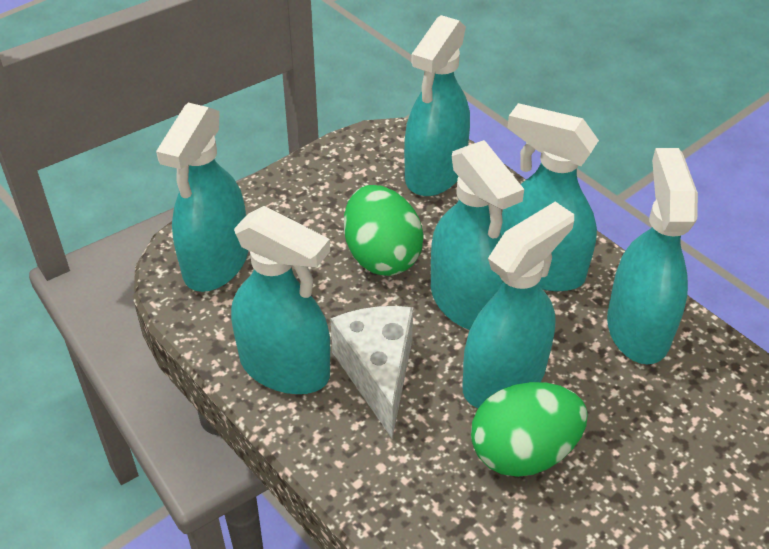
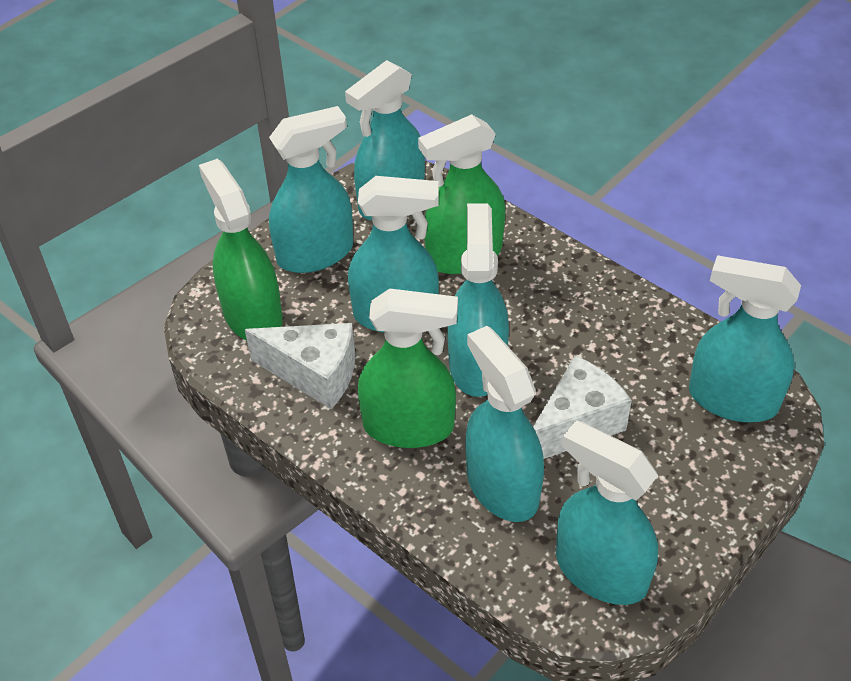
green egg: 2 -> 0
green spray bottle: 0 -> 3
white cheese: 1 -> 2

